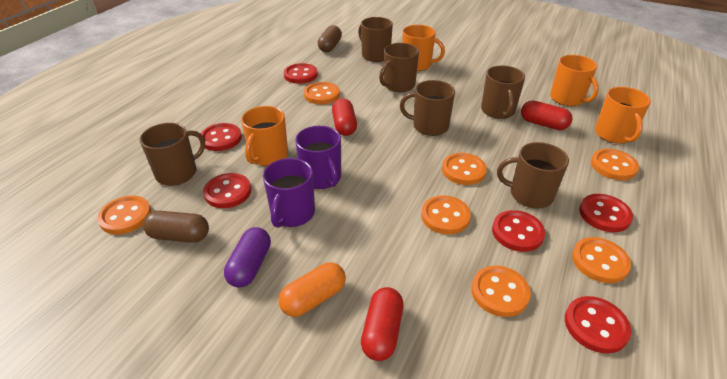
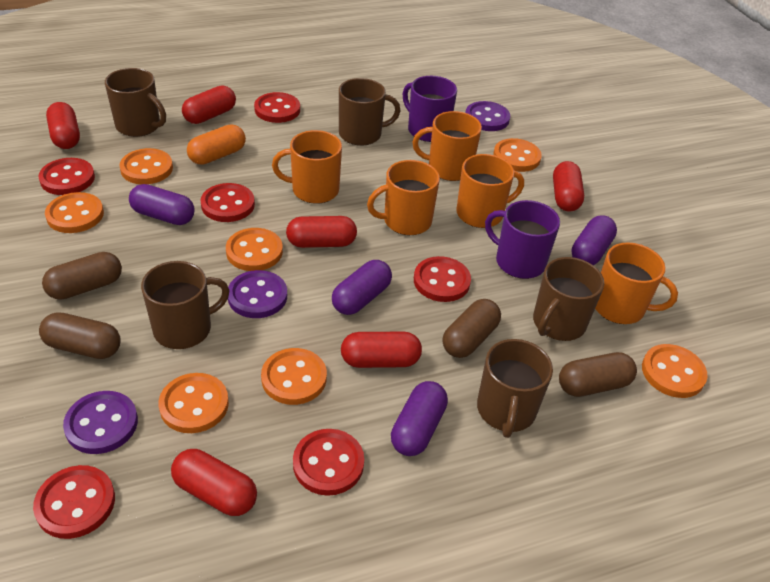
brown capsule: 2 -> 4
brown mug: 6 -> 5
orange mug: 4 -> 5
purple button: 0 -> 3
purple capsule: 1 -> 4
red capsule: 3 -> 6

